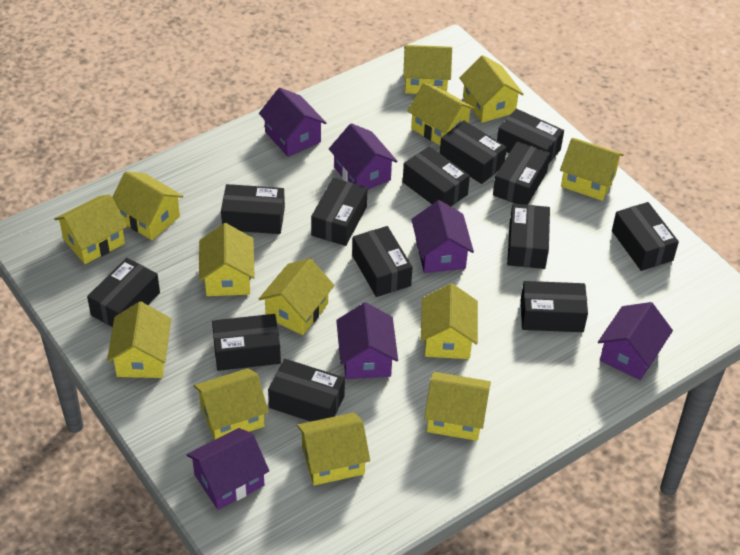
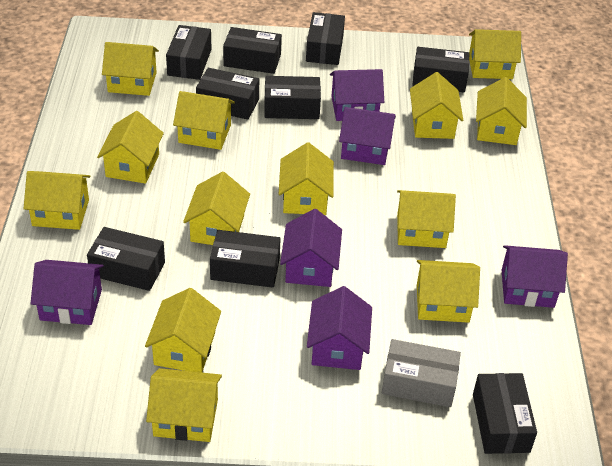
black box: 13 -> 9
grey box: 0 -> 1

